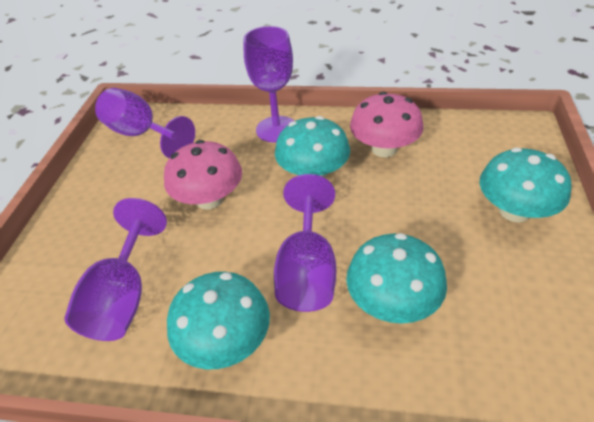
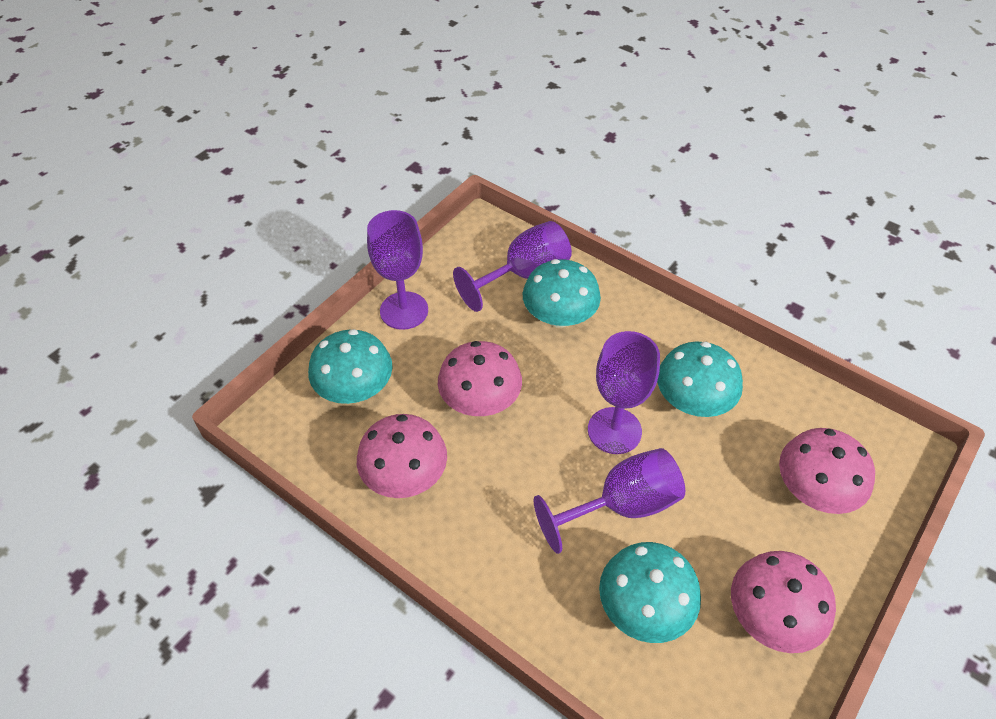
pink mushroom: 2 -> 4

